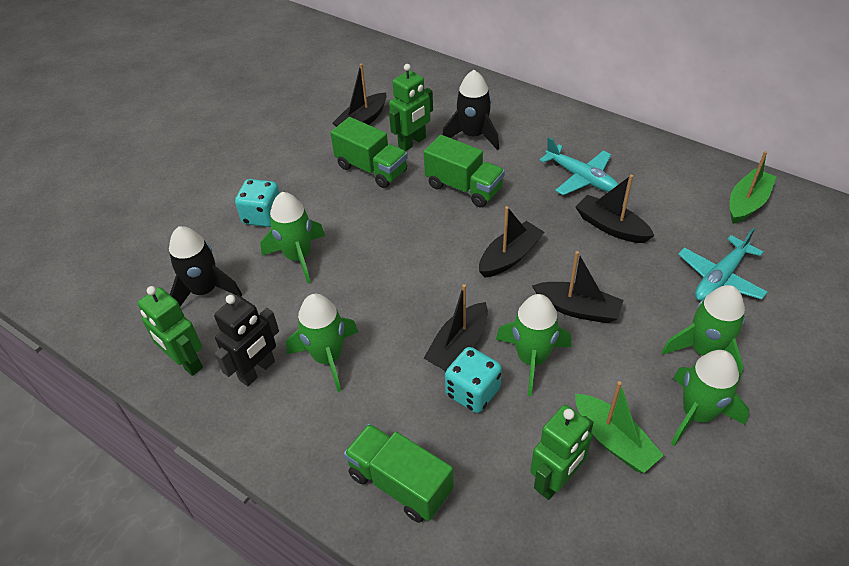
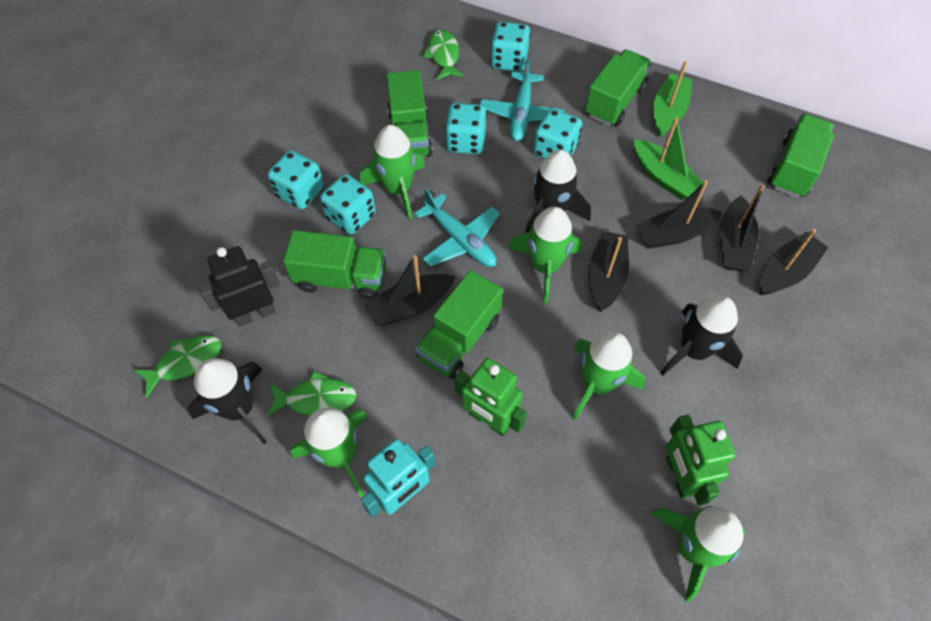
black rocket: 2 -> 3
green fish: 0 -> 3
green robot: 3 -> 2
green truck: 3 -> 5
turquoise dice: 2 -> 5
turquoise robot: 0 -> 1

